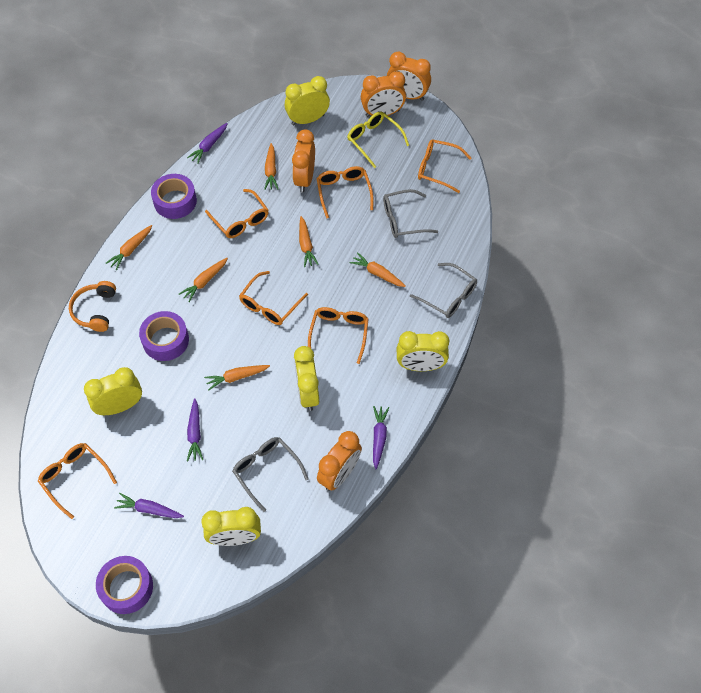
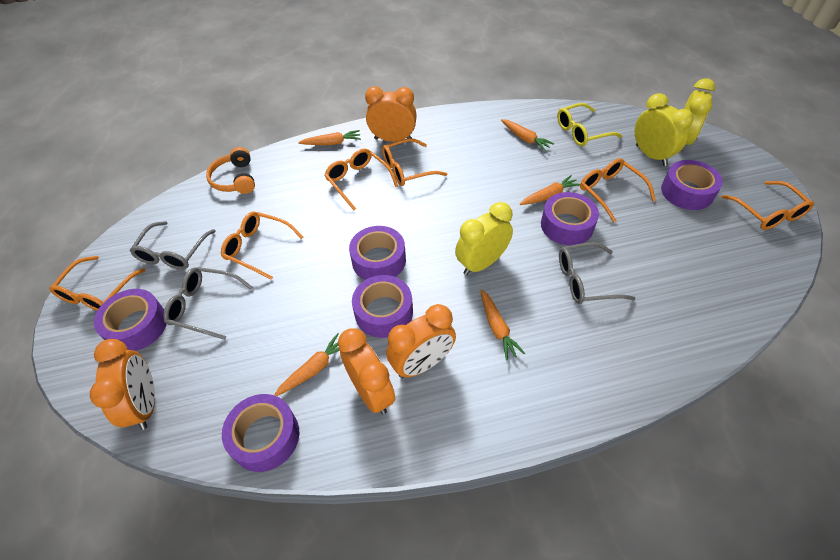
orange carrot: 6 -> 5
purple carrot: 4 -> 0
purple tape: 3 -> 6
yellow clock: 5 -> 3

